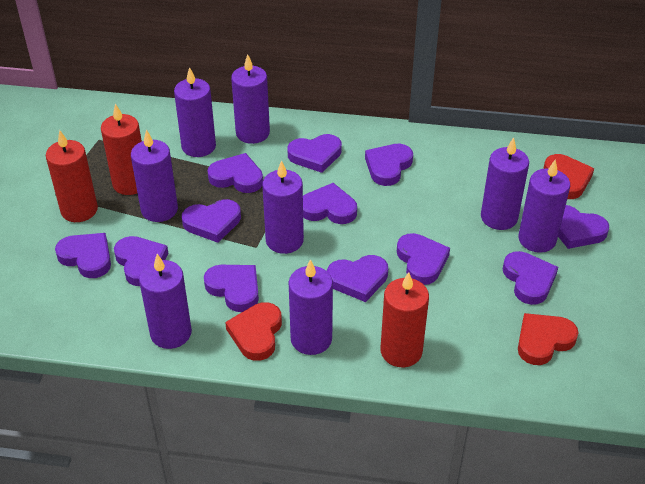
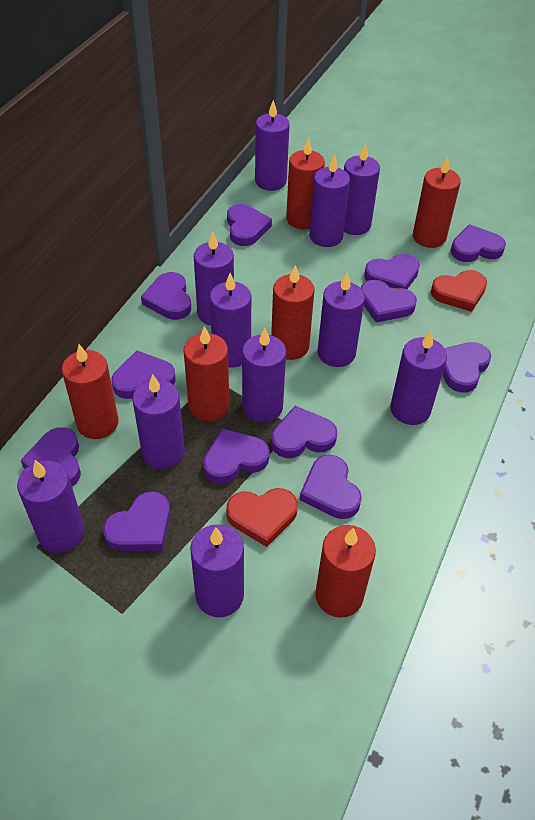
purple candle: 8 -> 11
red candle: 3 -> 6
red heart: 3 -> 2

